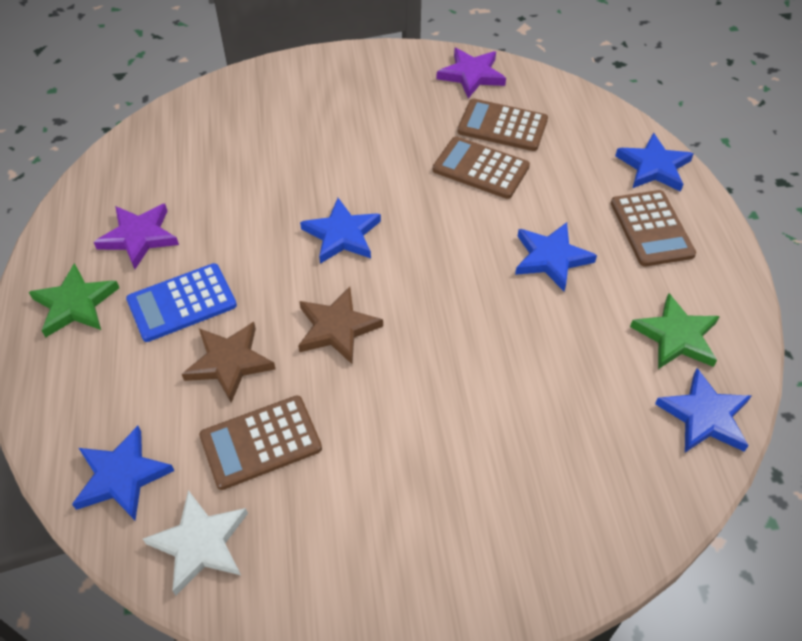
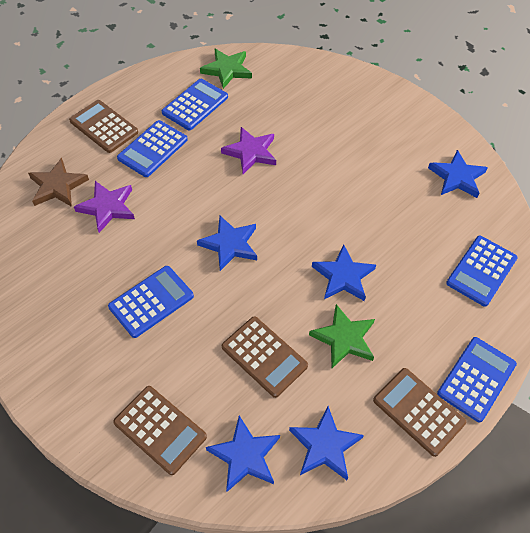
blue calculator: 1 -> 5
brown star: 2 -> 1
white star: 1 -> 0

